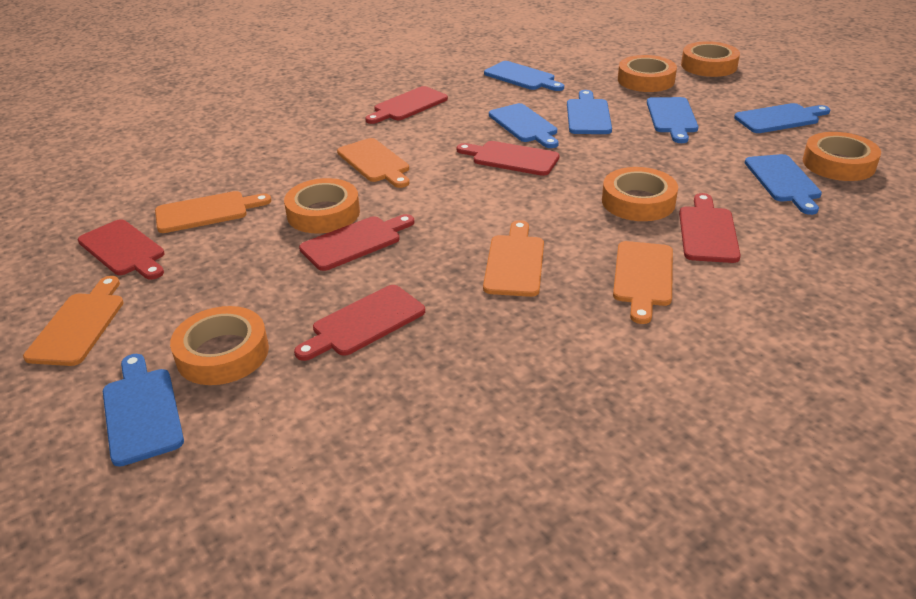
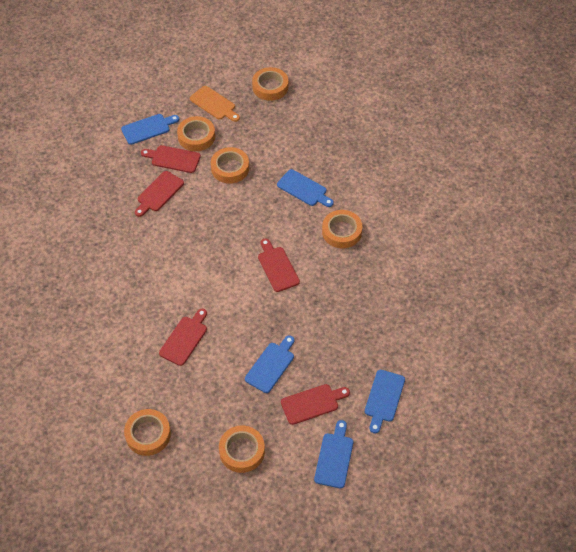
blue cutting board: 7 -> 5
orange cutting board: 5 -> 1
red cutting board: 6 -> 5

